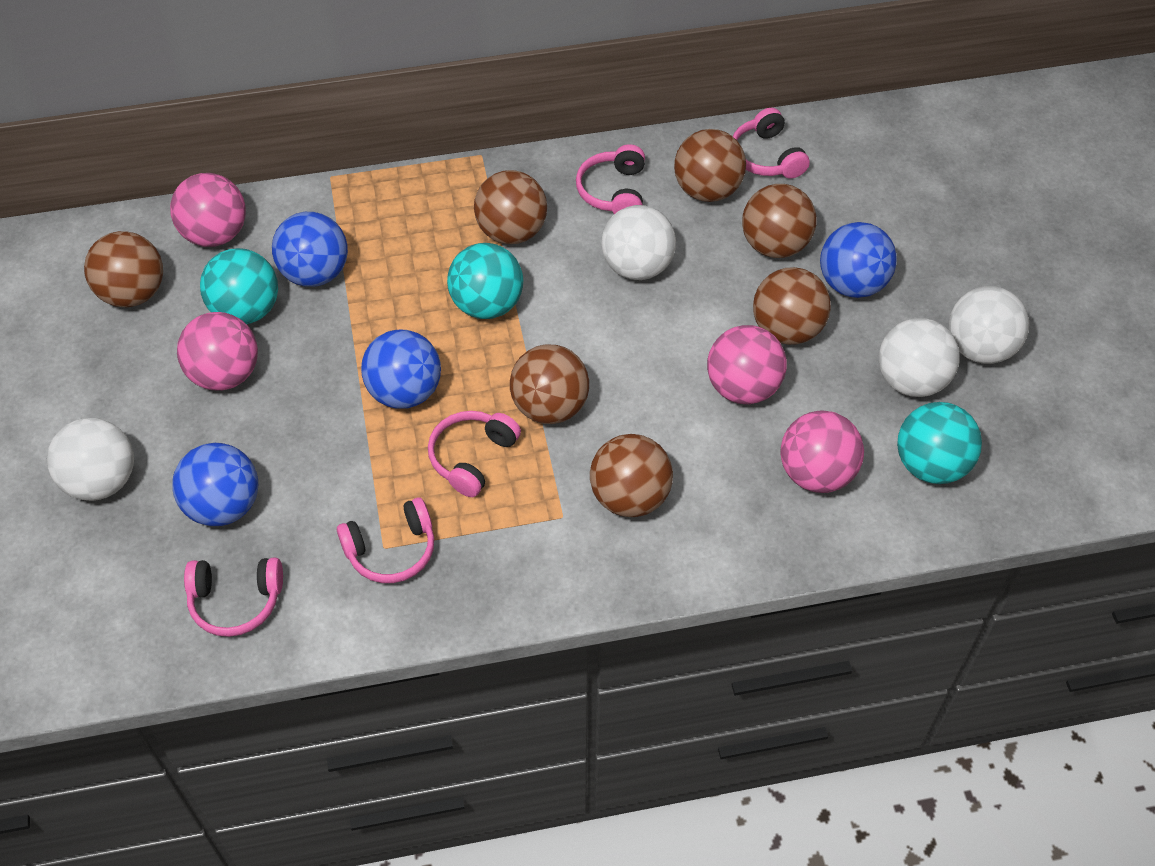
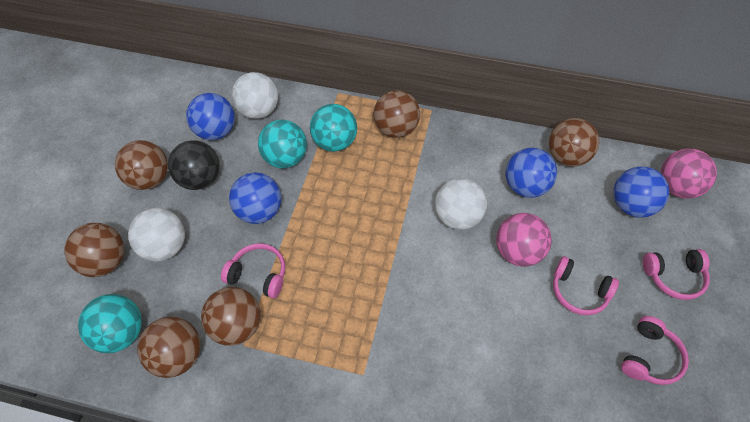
black ball: 0 -> 1
brown ball: 7 -> 6
pink ball: 4 -> 2
pink headphones: 5 -> 4
white ball: 4 -> 3

